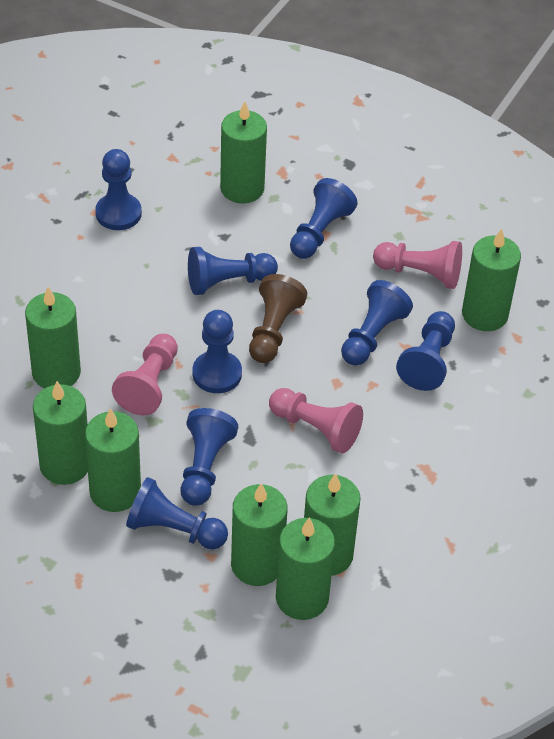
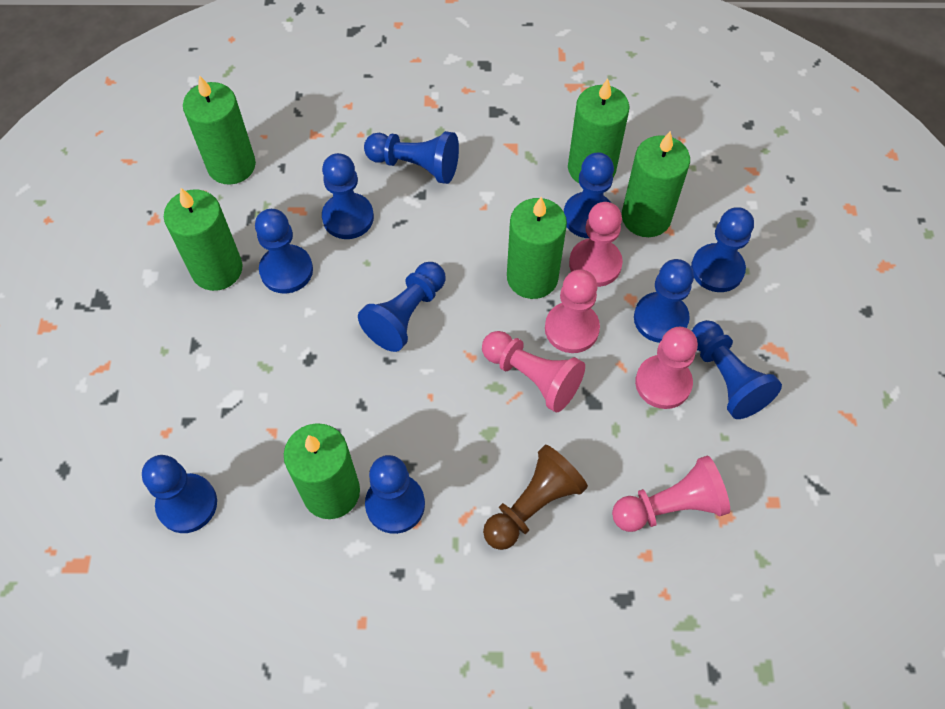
blue pawn: 8 -> 10
green candle: 8 -> 6
pink pawn: 3 -> 5

